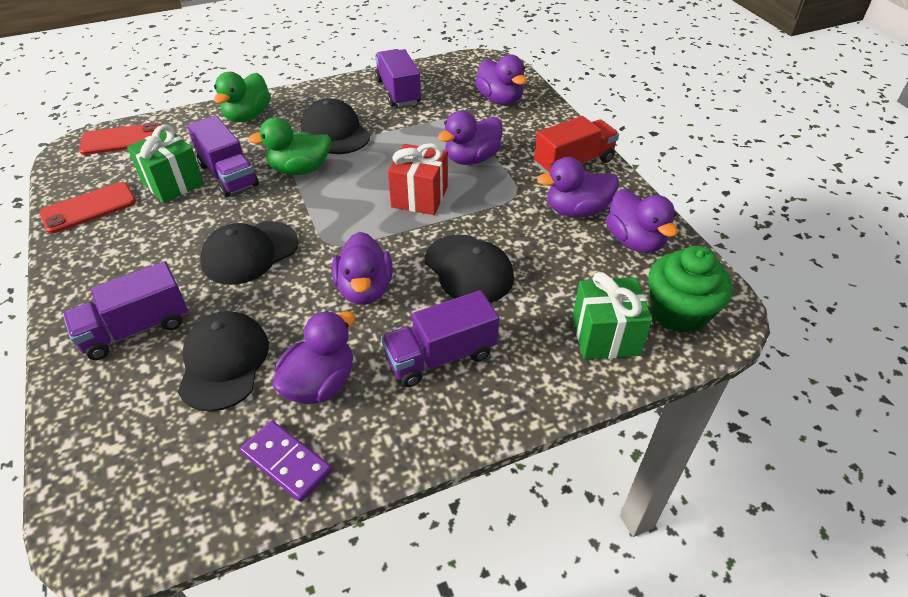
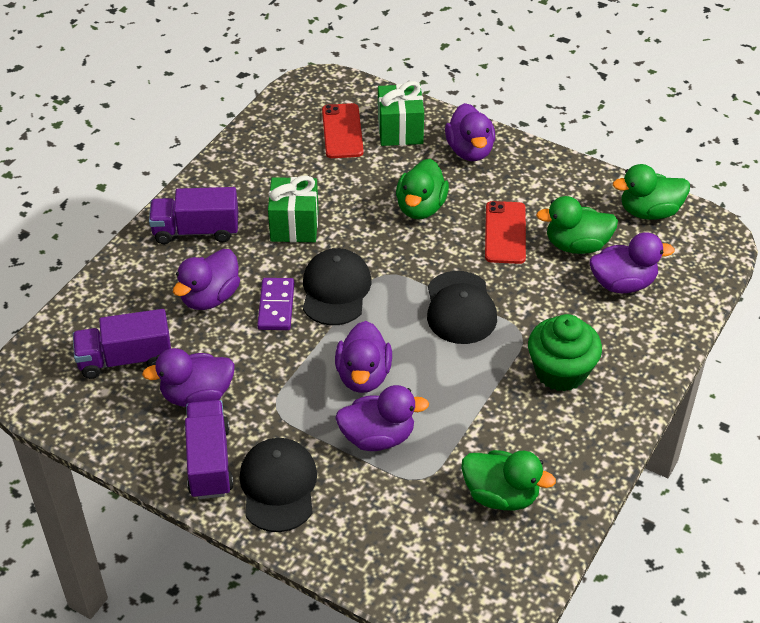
black cap: 4 -> 3
green duck: 2 -> 4
purple truck: 4 -> 3
red gift: 1 -> 0
red truck: 1 -> 0

